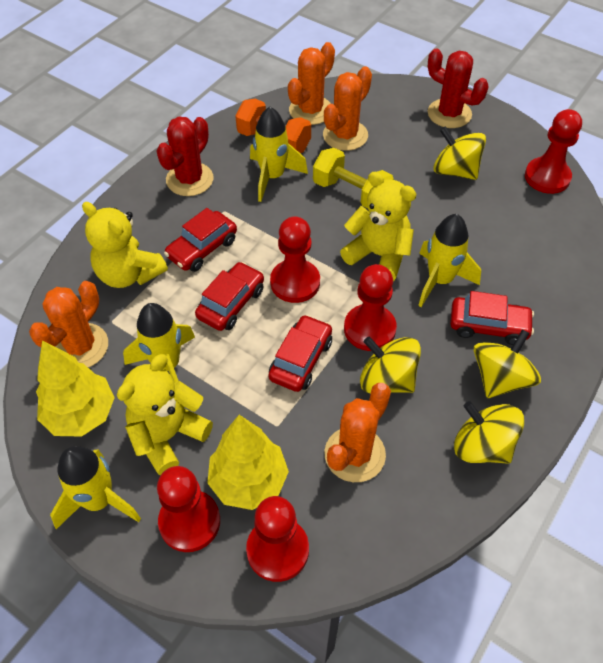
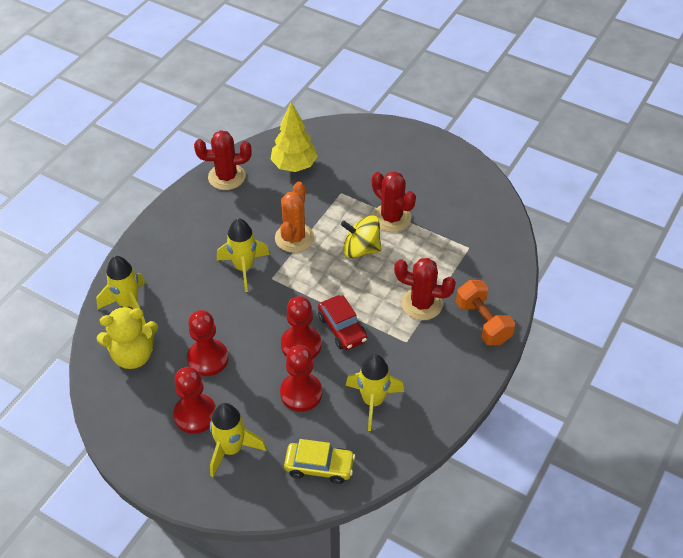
orange cactus: 4 -> 1
red cactus: 2 -> 3
red car: 4 -> 1
red pawn: 5 -> 4
yellow car: 0 -> 1
yellow dumbbell: 1 -> 0
yellow spinning top: 4 -> 1
yellow teddy bear: 3 -> 1
yellow tree: 2 -> 1

